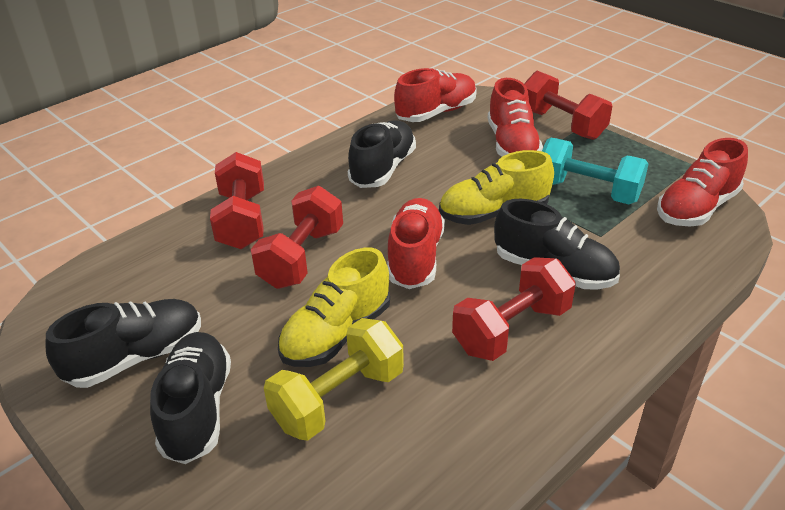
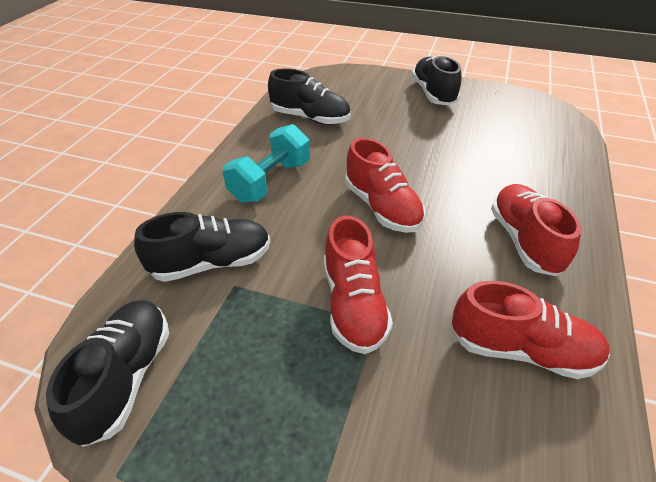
red dumbbell: 4 -> 0
yellow dumbbell: 1 -> 0
yellow shoe: 2 -> 0

